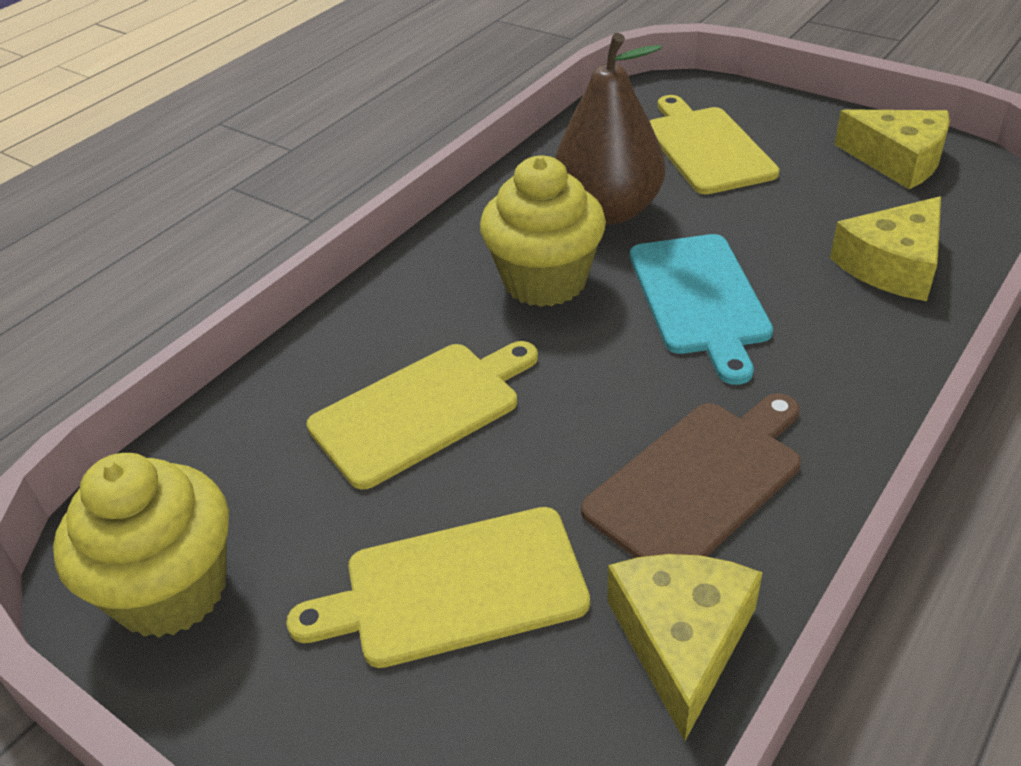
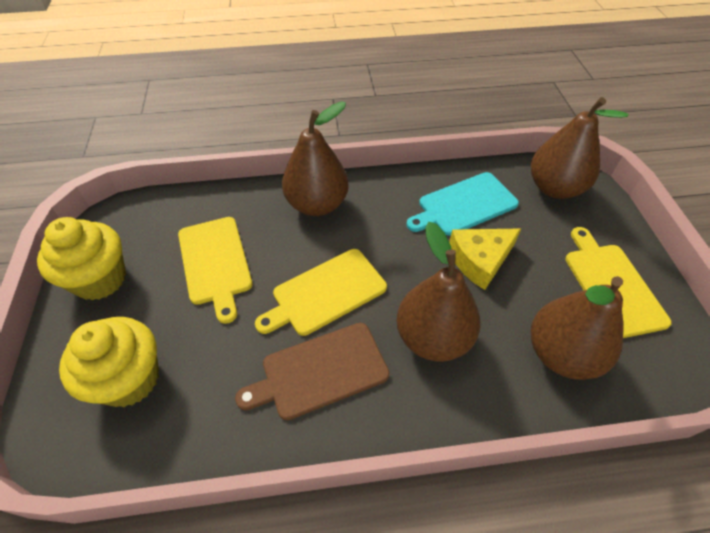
brown pear: 1 -> 4
yellow cheese: 3 -> 1

